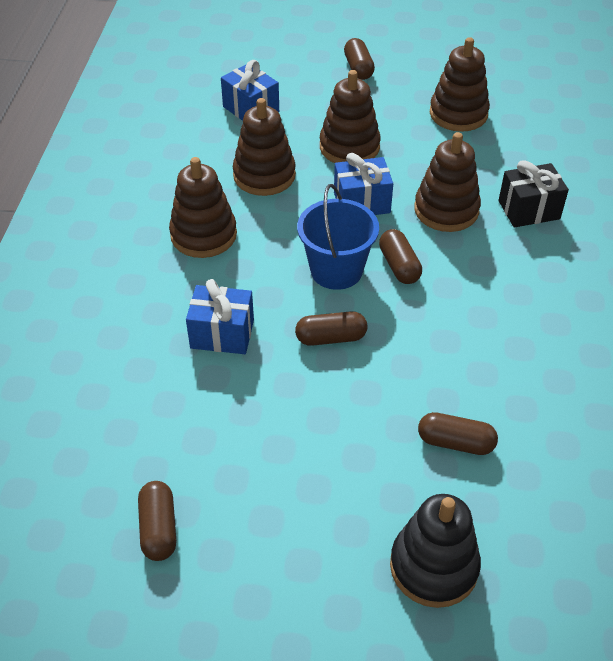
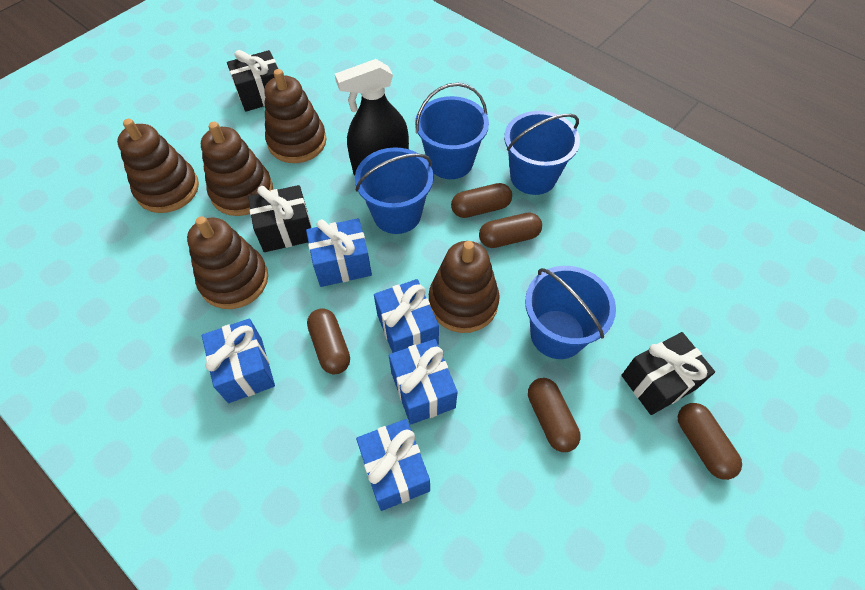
black gift: 1 -> 3
black spray bottle: 0 -> 1
black stacking toy: 1 -> 0
blue bucket: 1 -> 4
blue gift: 3 -> 5

